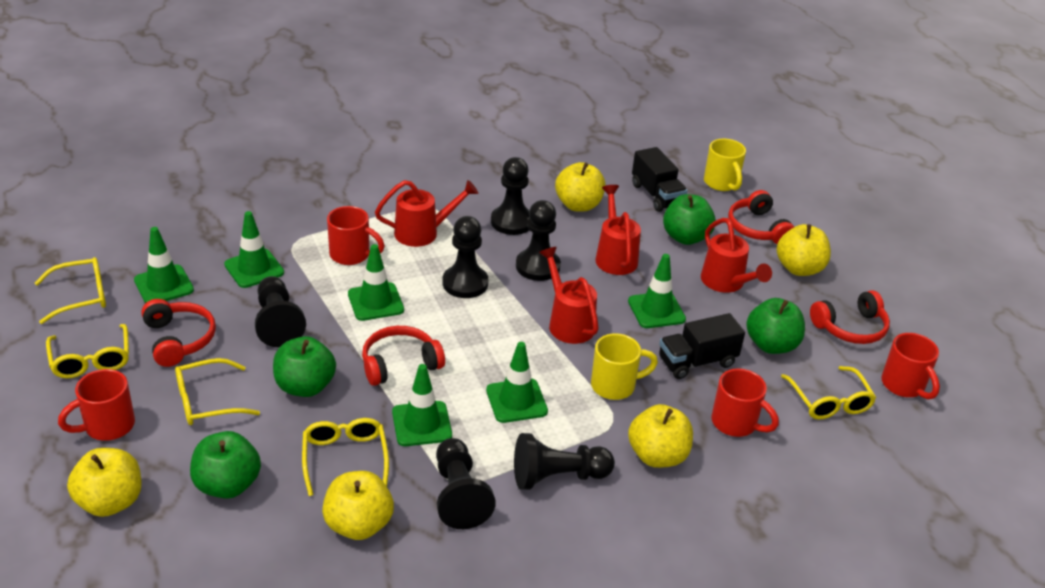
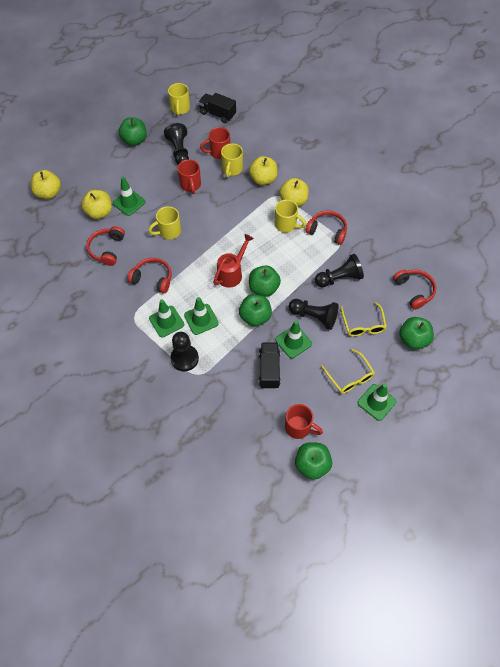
black pawn: 6 -> 4
green apple: 4 -> 5
green traffic cone: 6 -> 5
red mug: 4 -> 3
red watering can: 4 -> 1
yellow apple: 5 -> 4
yellow glasses: 5 -> 2
yellow mug: 2 -> 4

